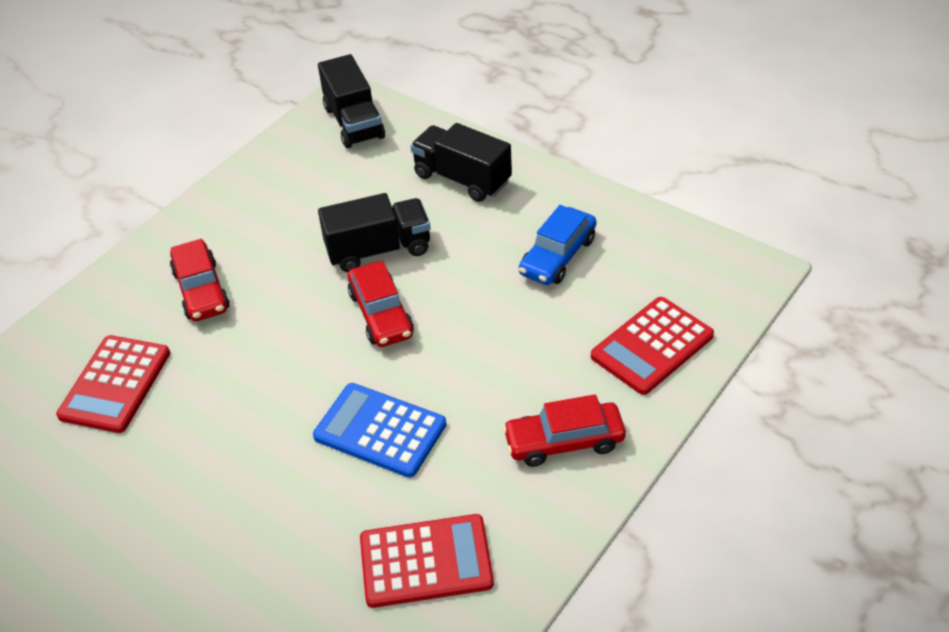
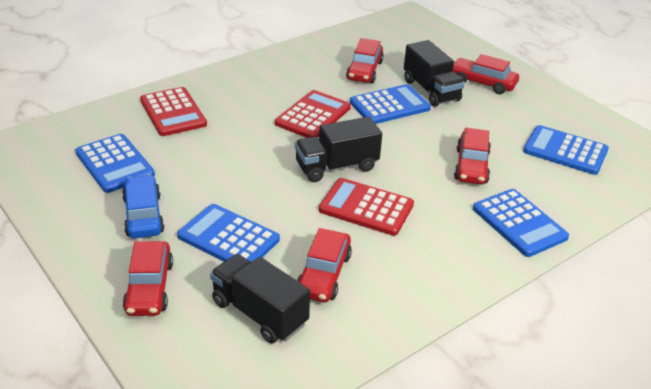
blue calculator: 1 -> 5
red car: 3 -> 5

